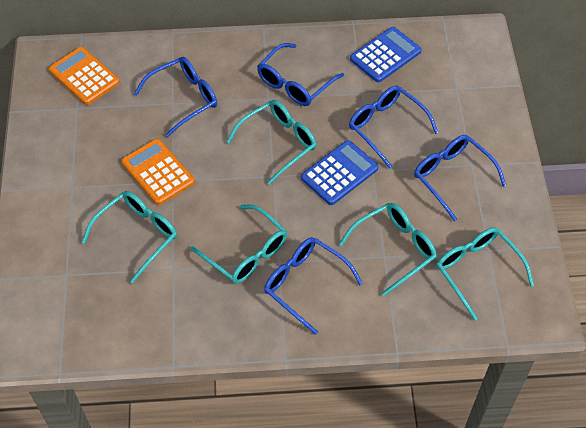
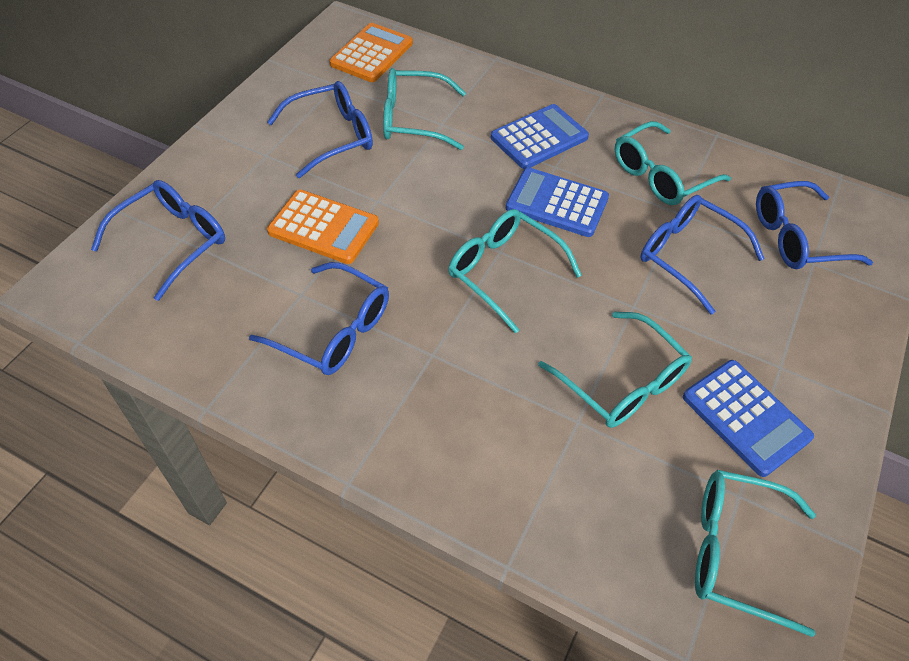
blue calculator: 2 -> 3

